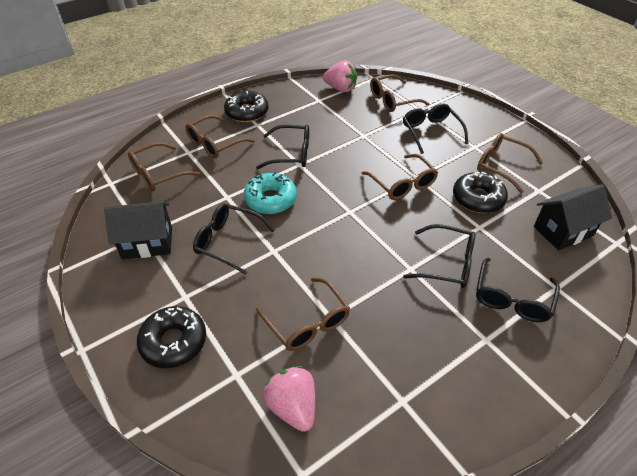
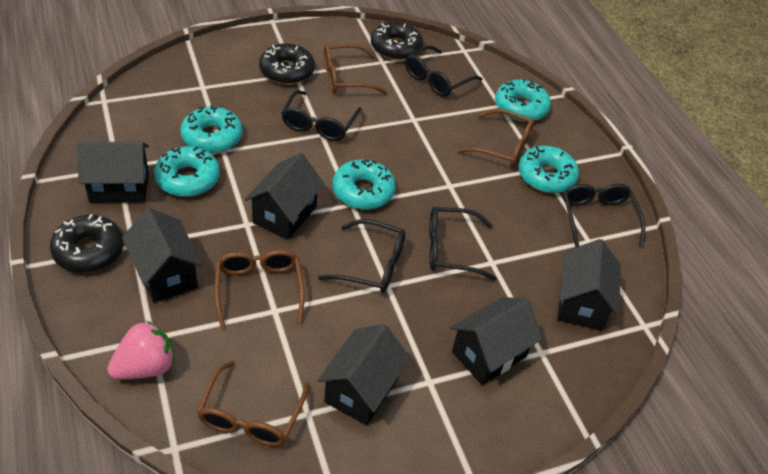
black house: 2 -> 6
brown glasses: 6 -> 4
pink strawberry: 2 -> 1
turquoise donut: 1 -> 5

